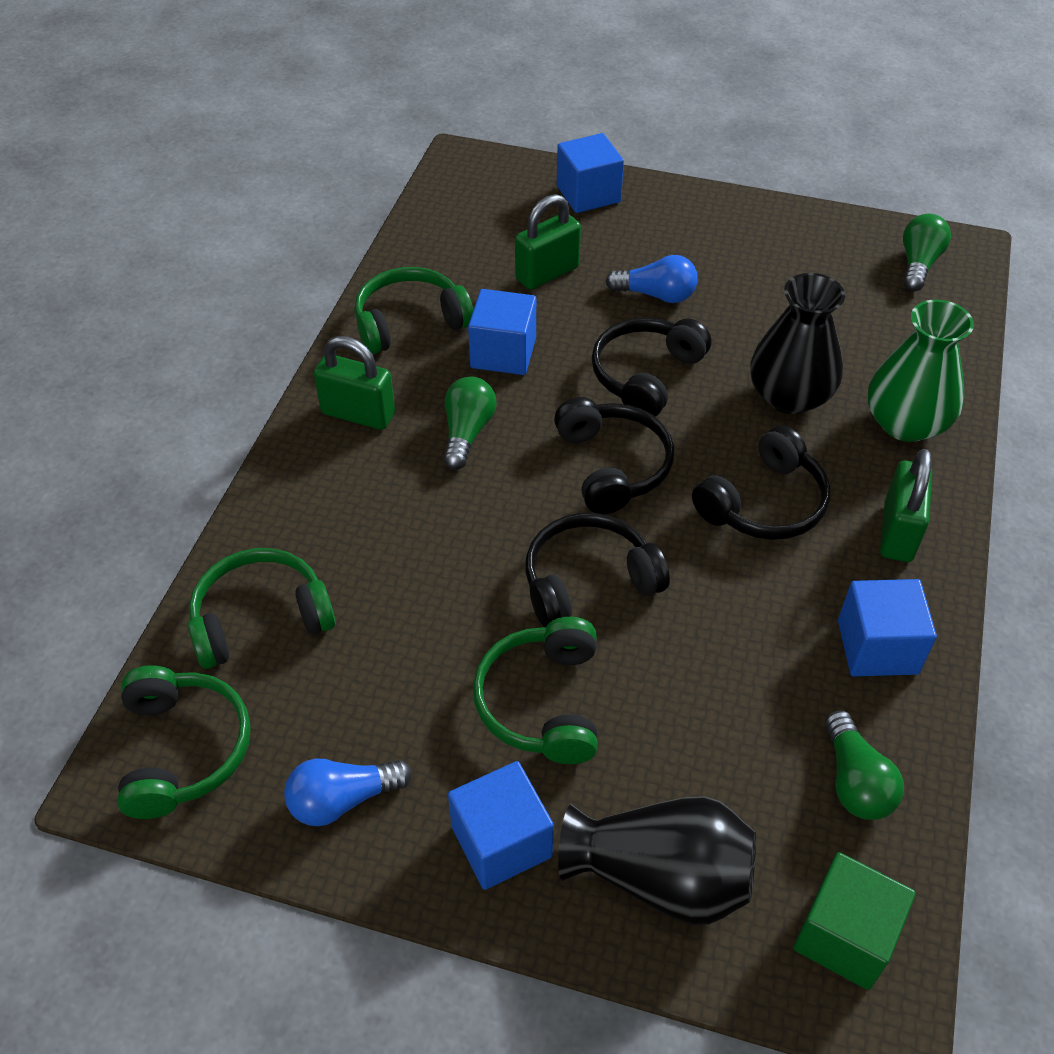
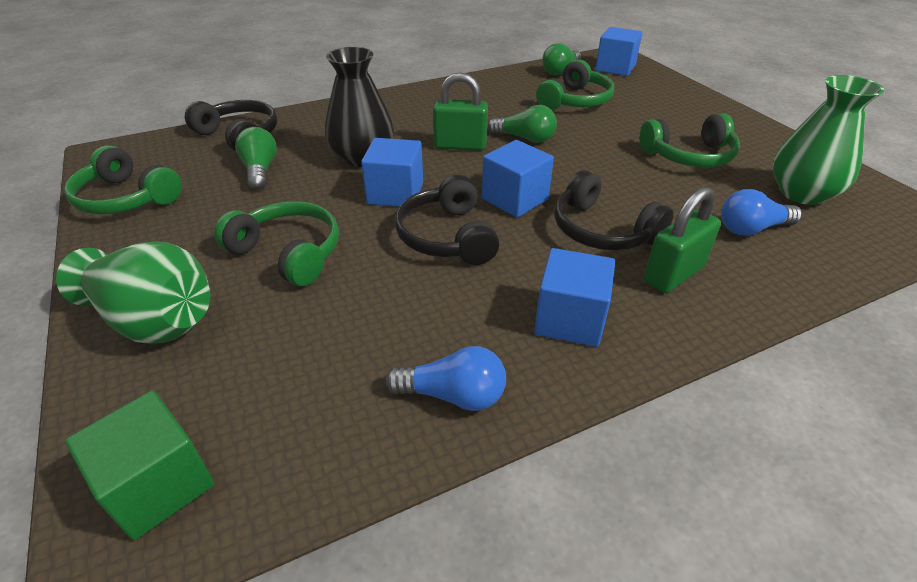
black headphones: 4 -> 3
black vase: 2 -> 1
green padlock: 3 -> 2
green vase: 1 -> 2

